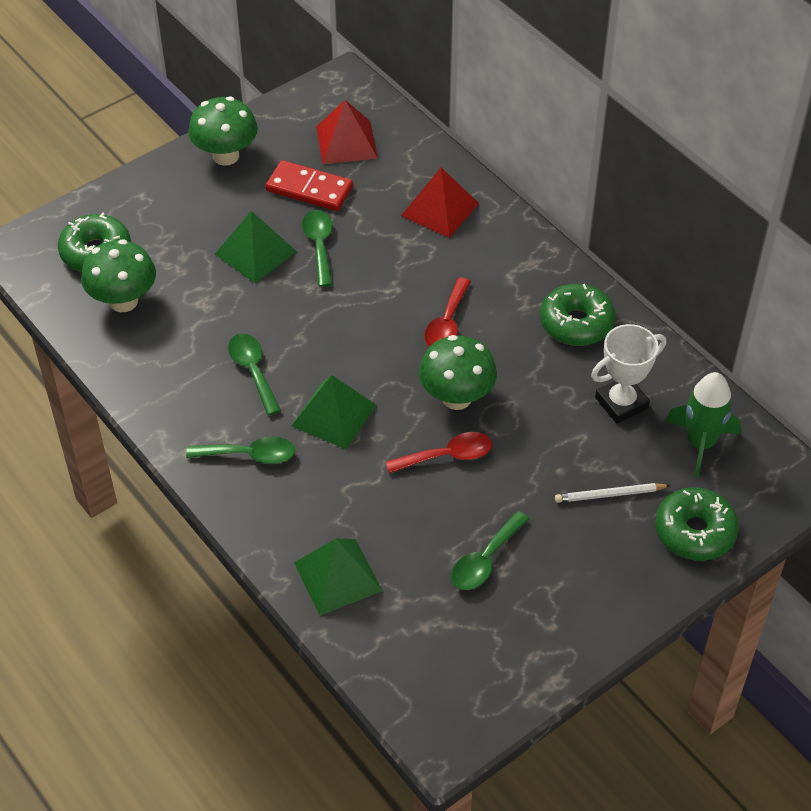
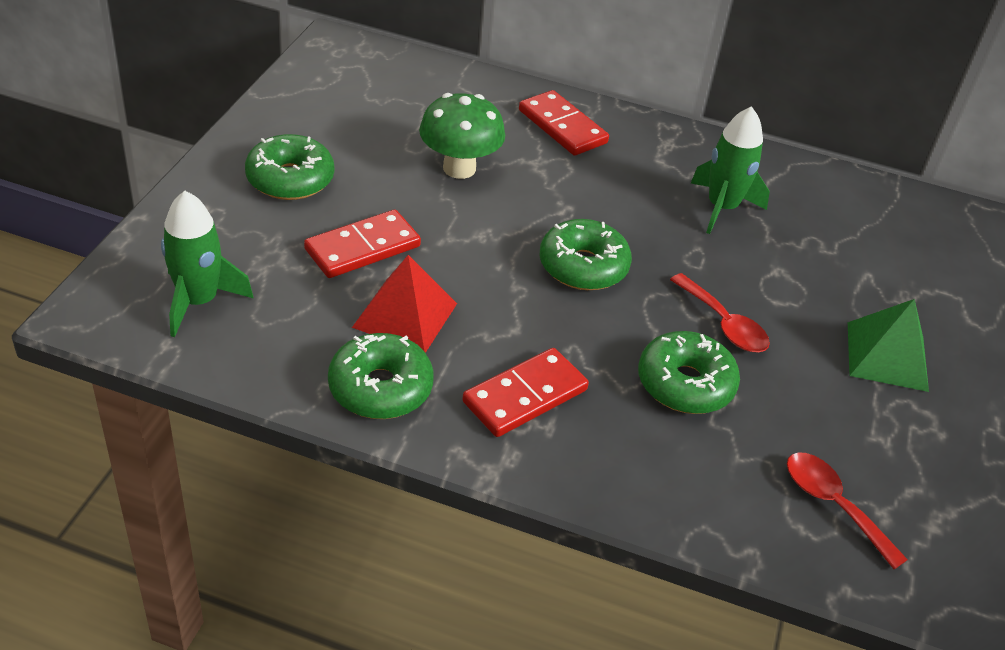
green donut: 3 -> 4
green mushroom: 3 -> 1
green pyramid: 3 -> 1
green rocket: 1 -> 2
green spoon: 4 -> 0
red domino: 1 -> 3
red pyramid: 2 -> 1
white pencil: 1 -> 0
white trophy: 1 -> 0

